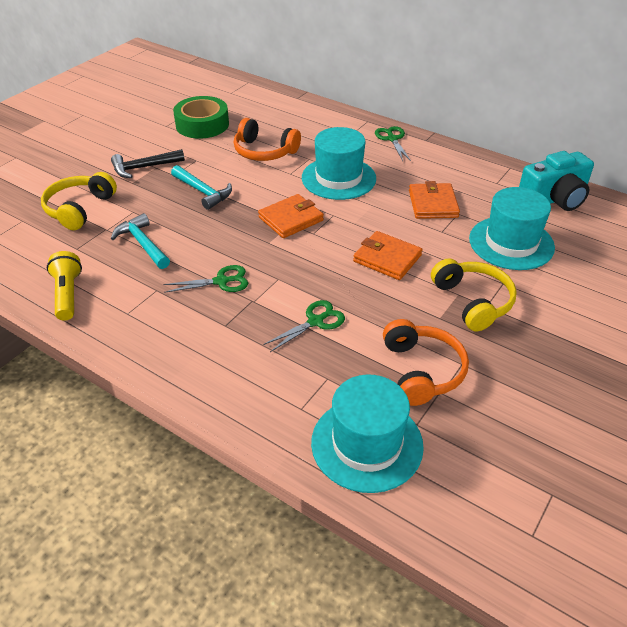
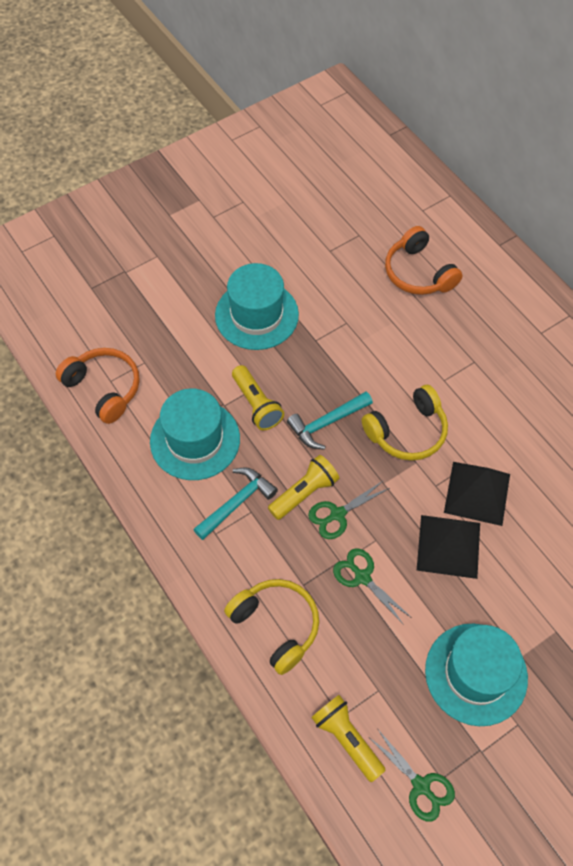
black hammer: 1 -> 0
black pyramid: 0 -> 2
green tape: 1 -> 0
orange wallet: 3 -> 0
turquoise camera: 1 -> 0
yellow flashlight: 1 -> 3

